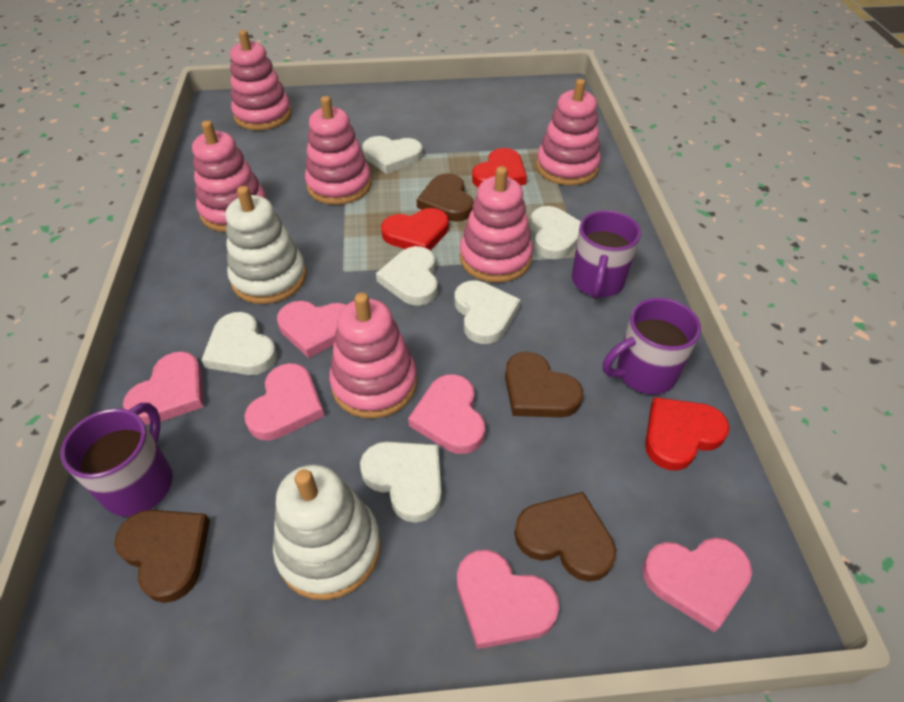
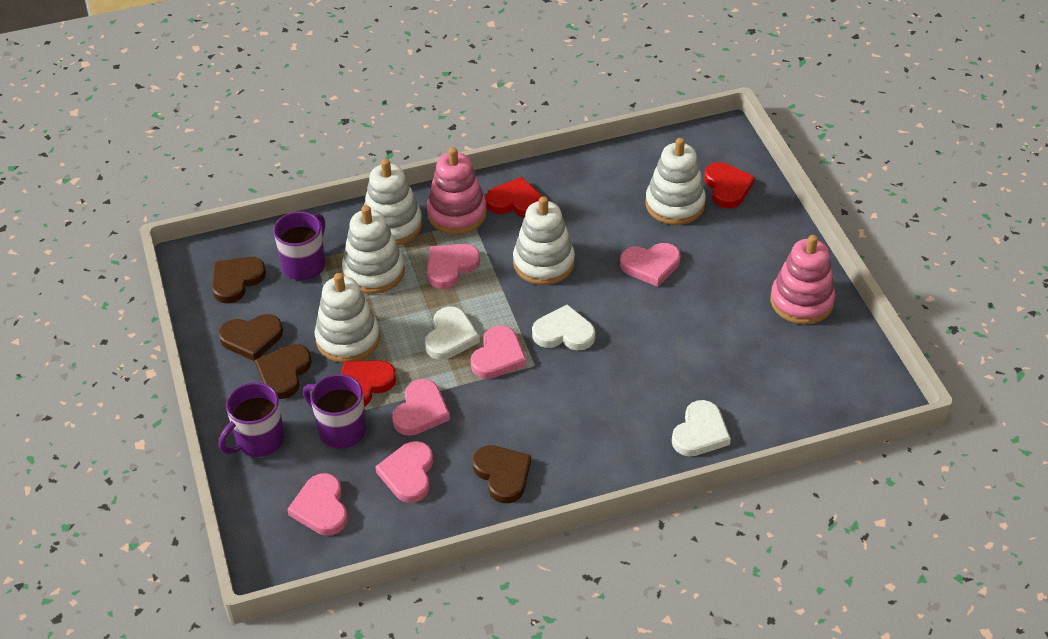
pink stacking toy: 6 -> 2
white heart: 6 -> 3
white stacking toy: 2 -> 5

